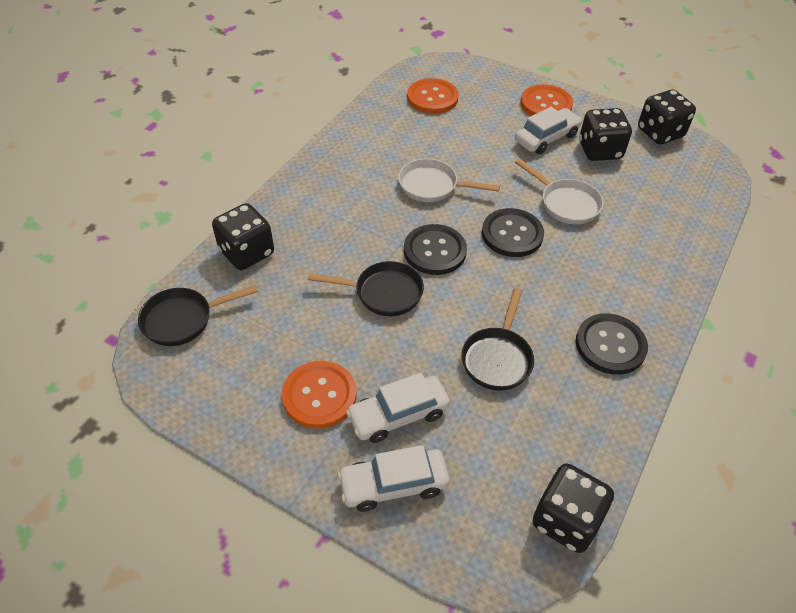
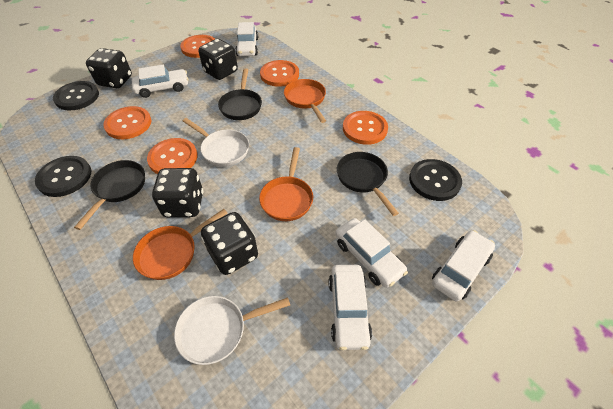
orange button: 3 -> 5
orange pan: 0 -> 3
white car: 3 -> 5

